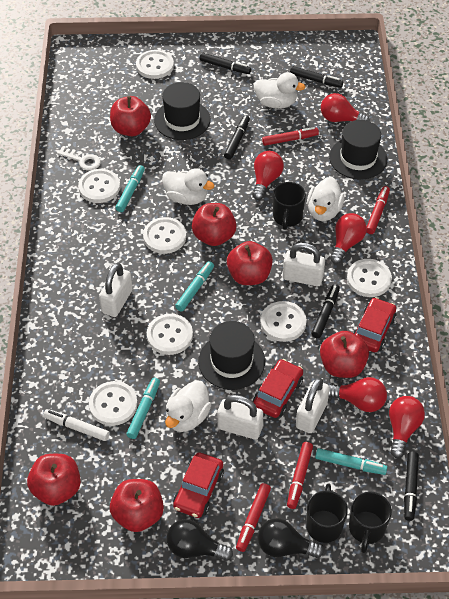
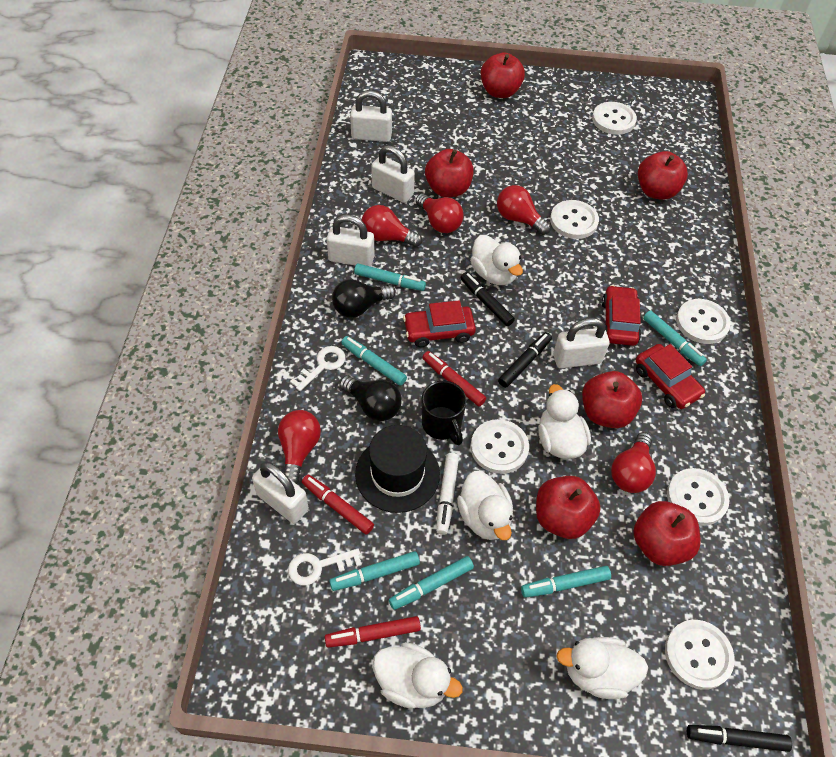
black hat: 3 -> 1
black marker: 5 -> 3
black mug: 3 -> 1
red marker: 4 -> 3
turquoise marker: 4 -> 6
white button: 7 -> 6
white duck: 4 -> 5
white key: 1 -> 2
white padlock: 4 -> 5

